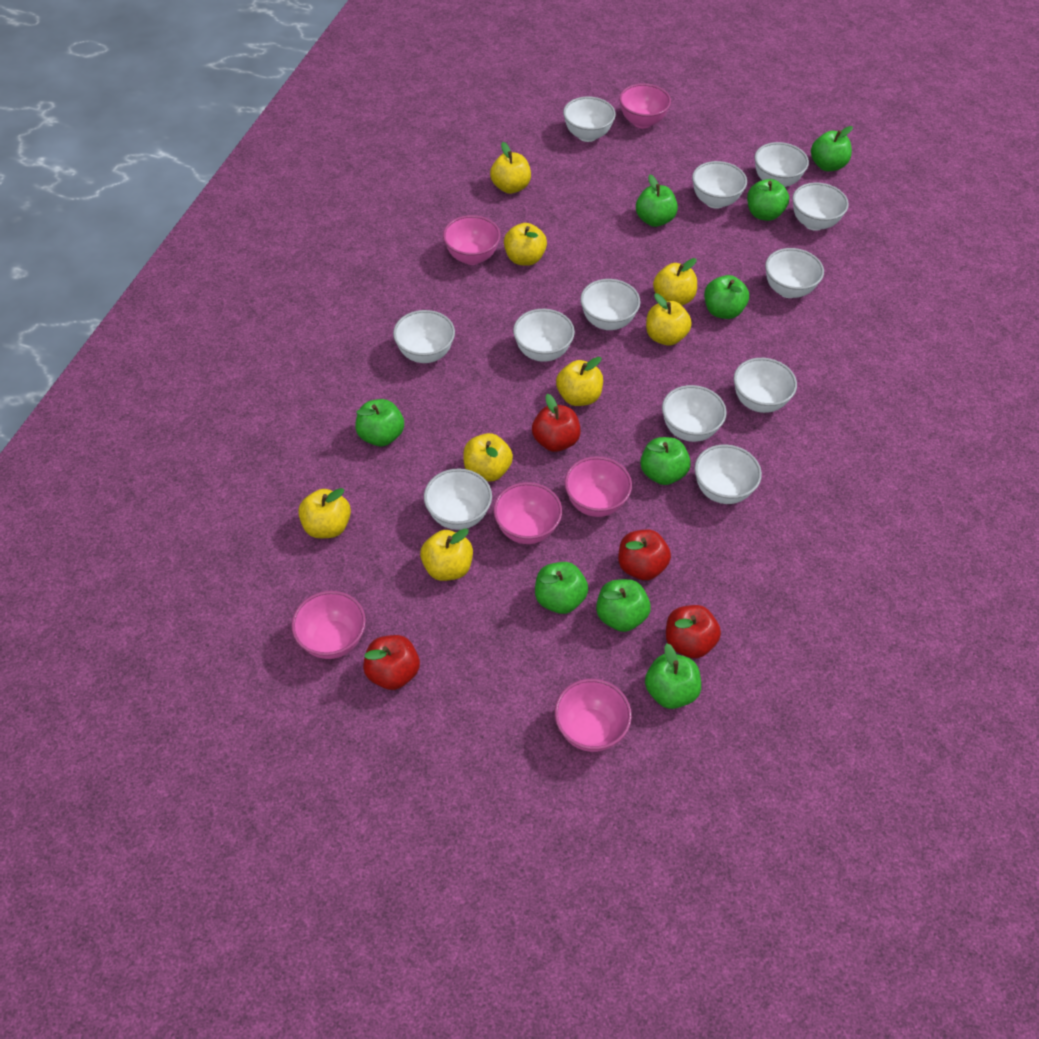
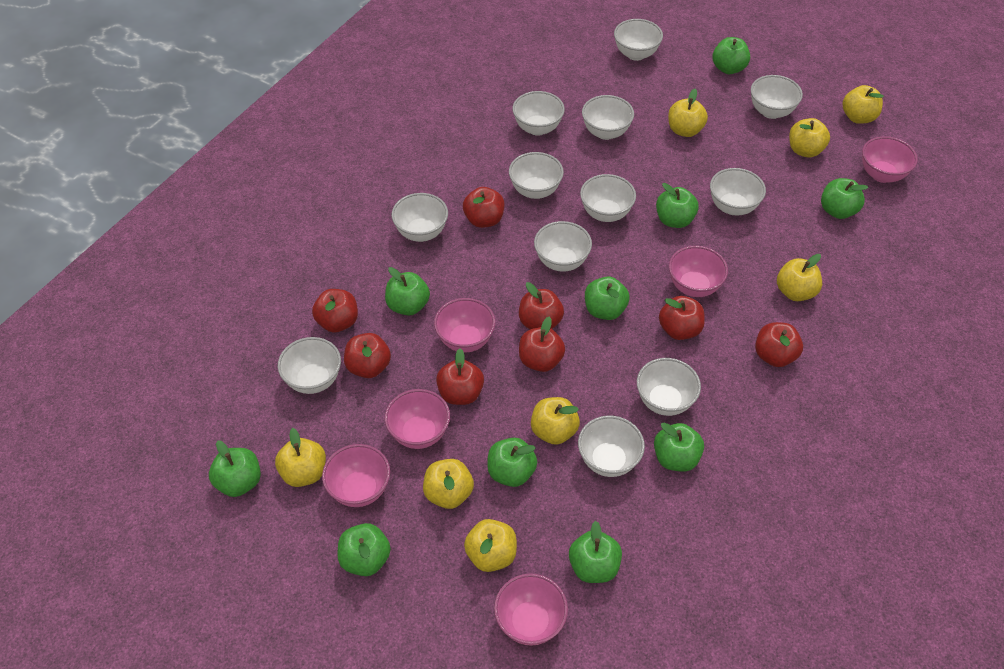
green apple: 9 -> 10
red apple: 4 -> 8

